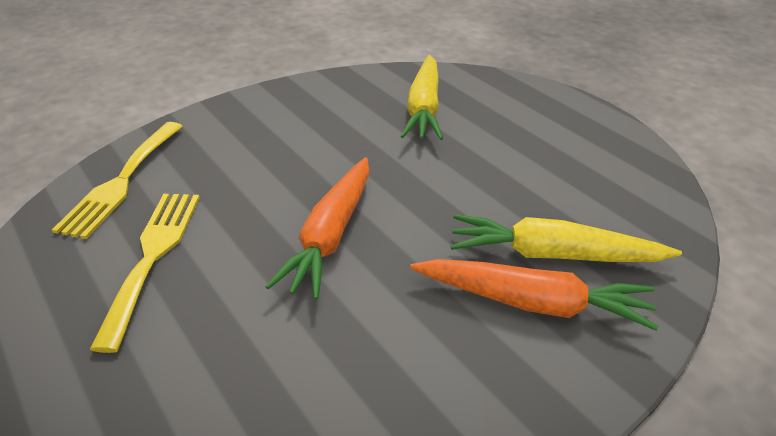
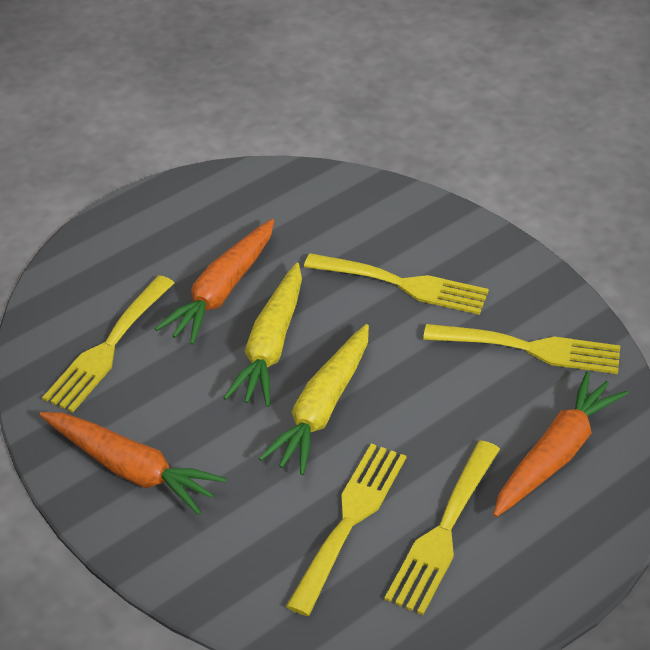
orange carrot: 2 -> 3
yellow fork: 2 -> 5

